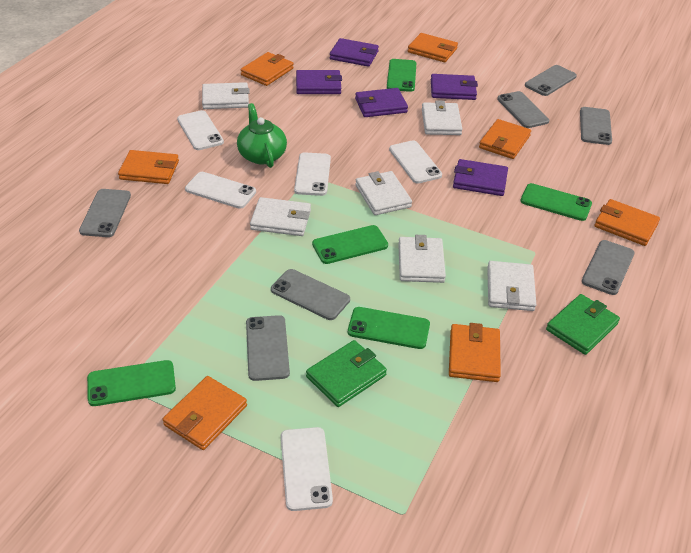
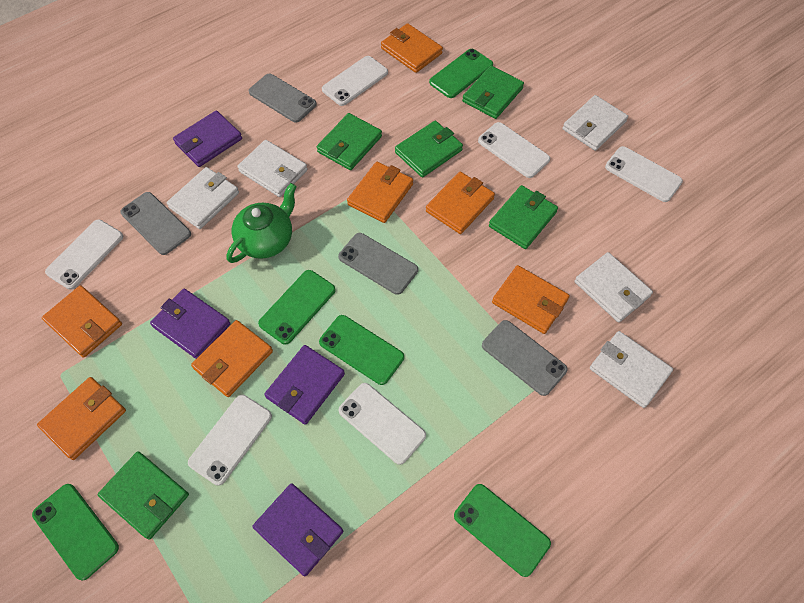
green wallet: 2 -> 5
grey phone: 7 -> 4
purple wallet: 5 -> 4
white phone: 5 -> 6
white wallet: 6 -> 5

